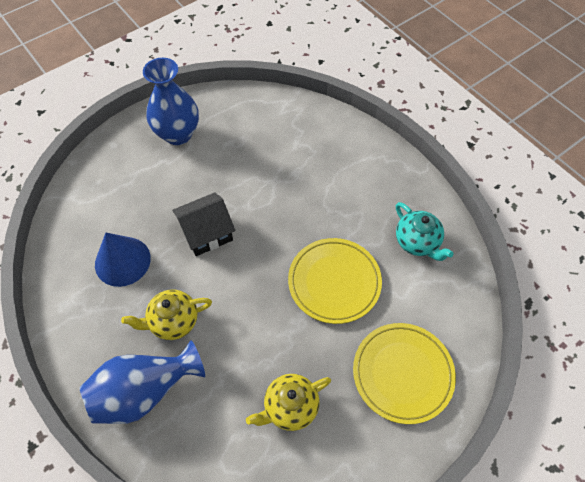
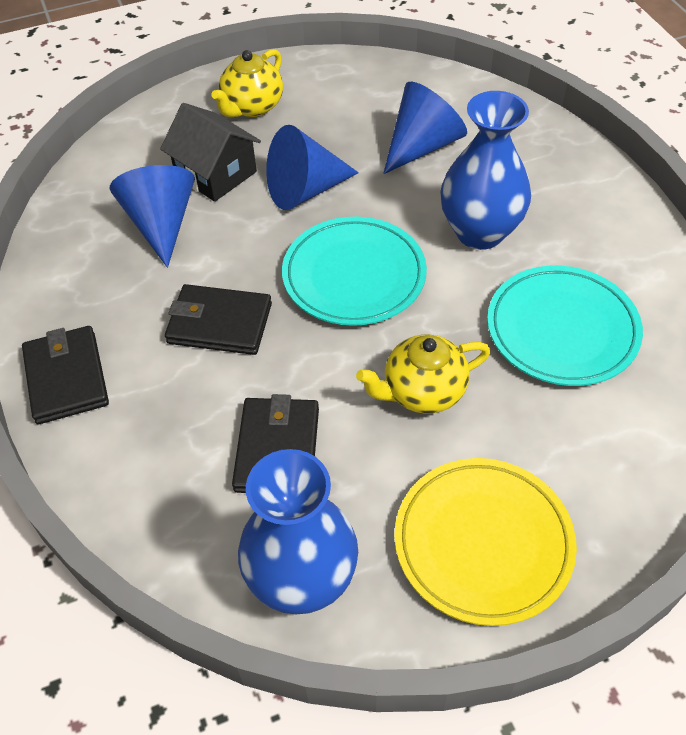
black wallet: 0 -> 3
blue cone: 1 -> 3
turquoise plate: 0 -> 2
turquoise teapot: 1 -> 0
yellow plate: 2 -> 1

